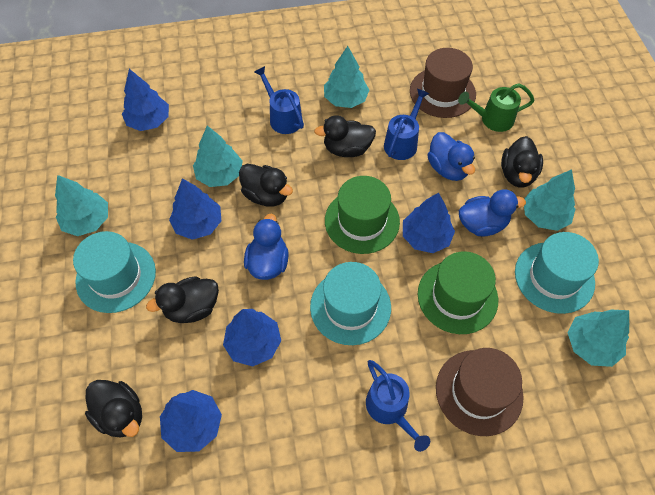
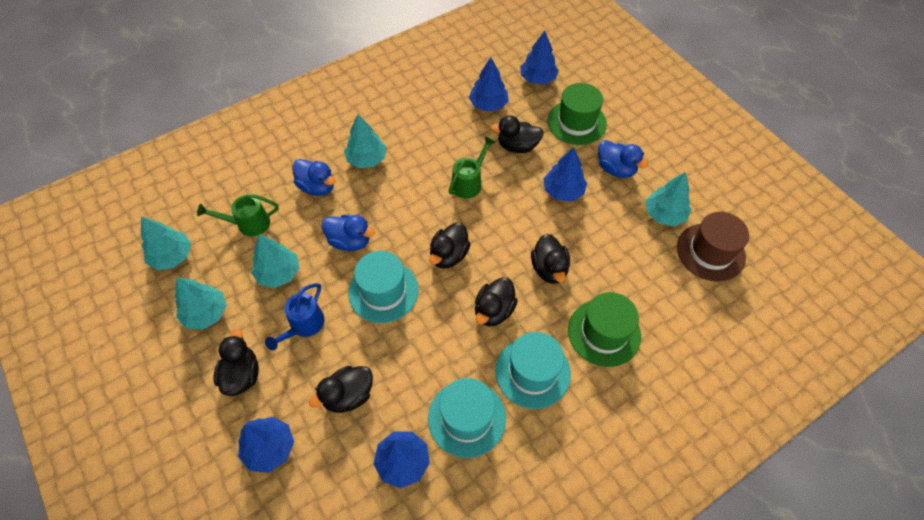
black duck: 5 -> 6
blue watering can: 3 -> 1
brown hat: 2 -> 1
green watering can: 1 -> 2

